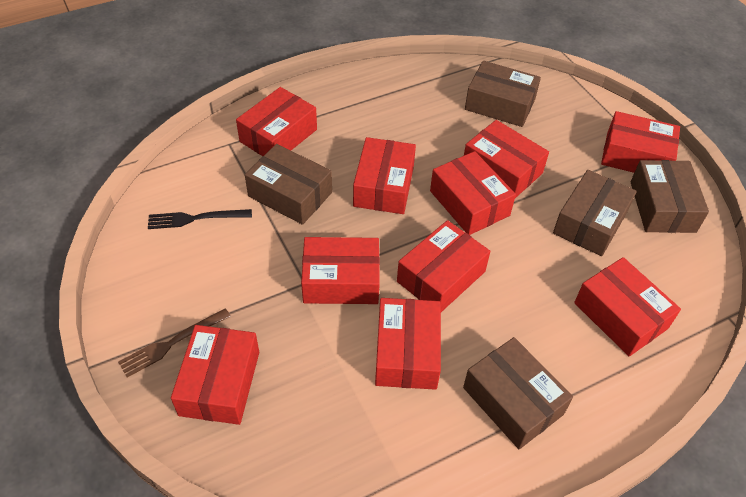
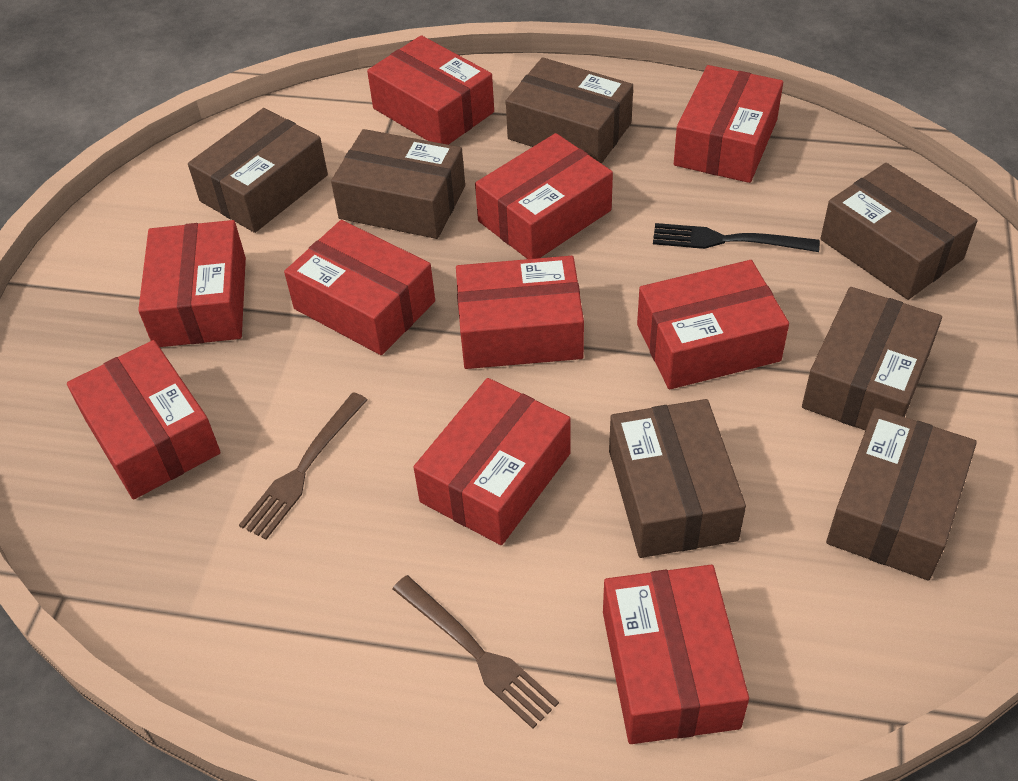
brown box: 5 -> 7
brown fork: 1 -> 2

